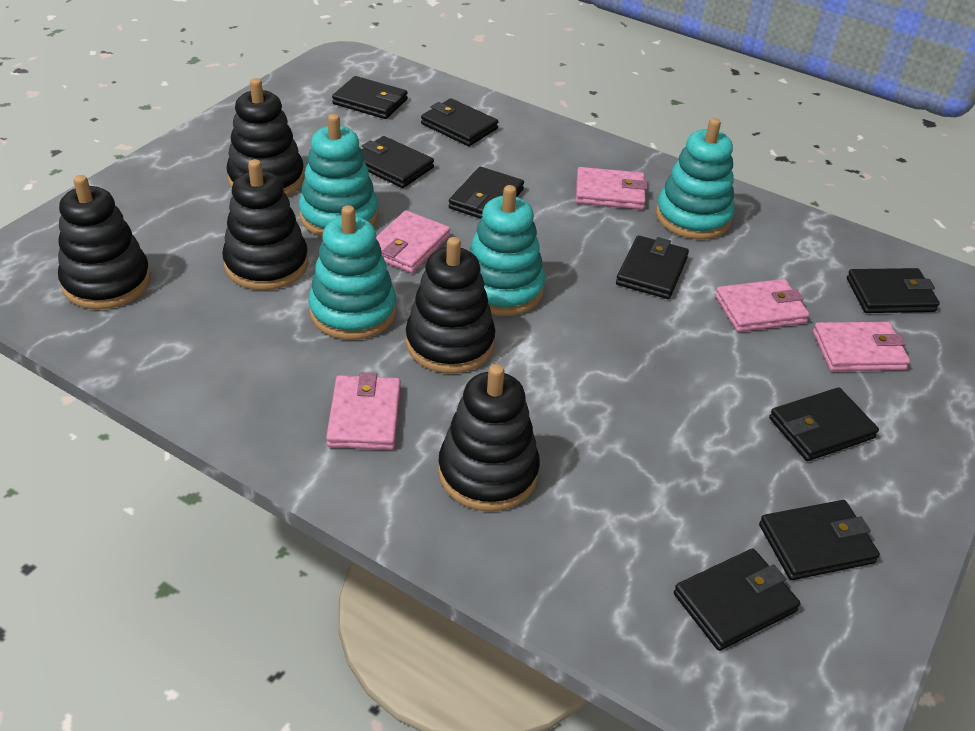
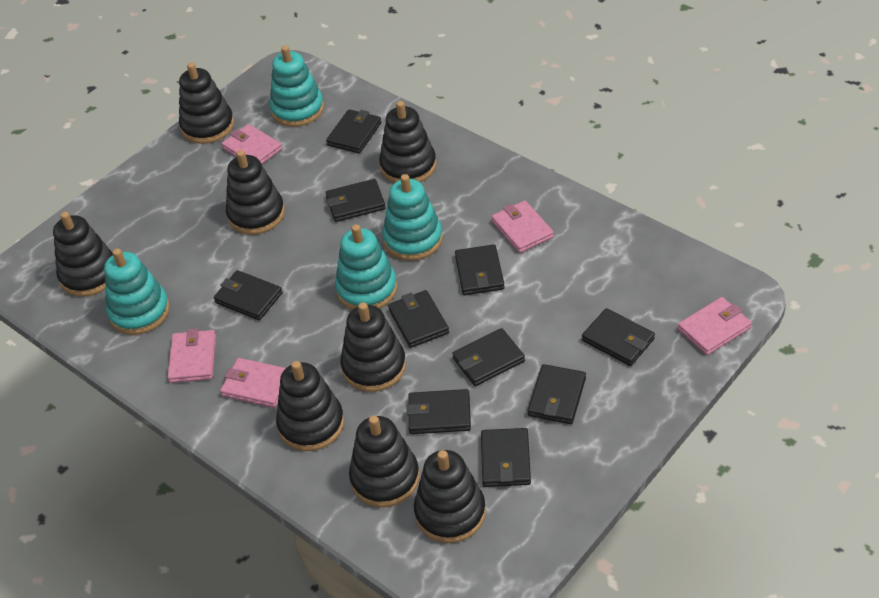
black stacking toy: 5 -> 8
black wallet: 9 -> 10

